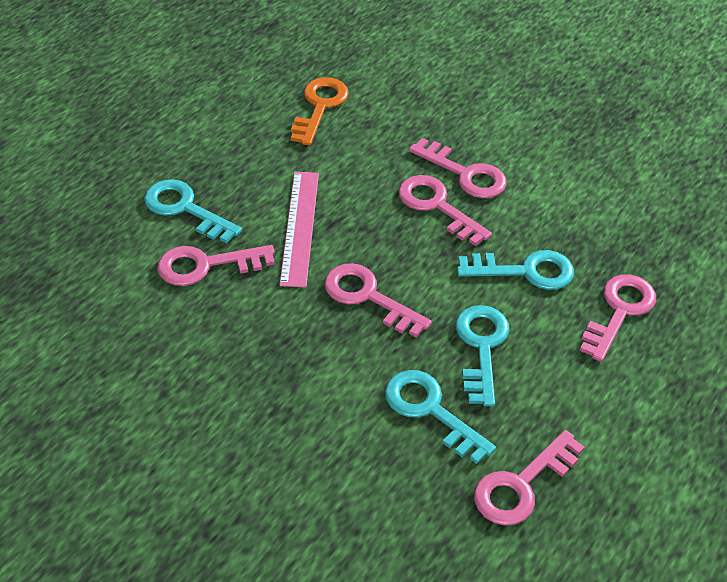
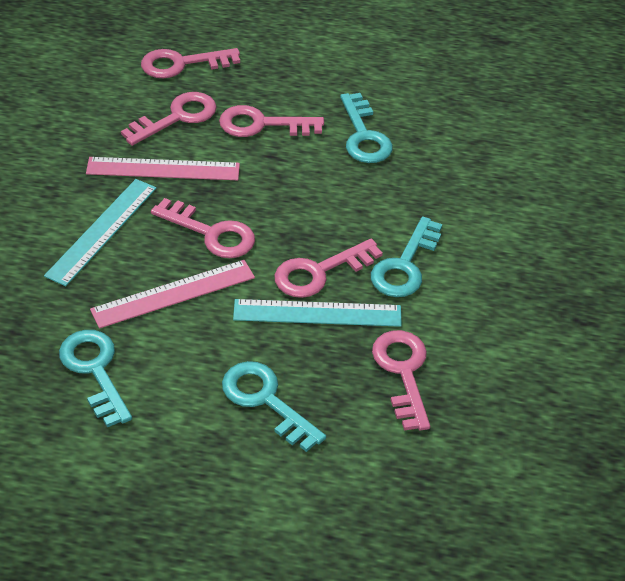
orange key: 1 -> 0
pink ruler: 1 -> 2
turquoise ruler: 0 -> 2

